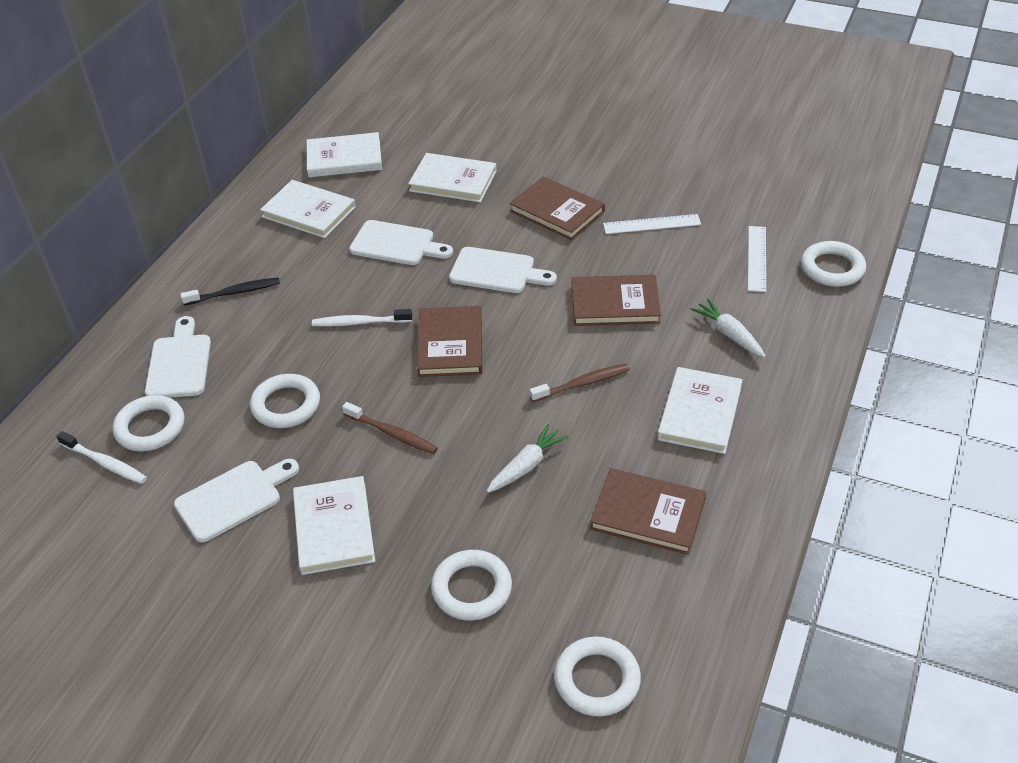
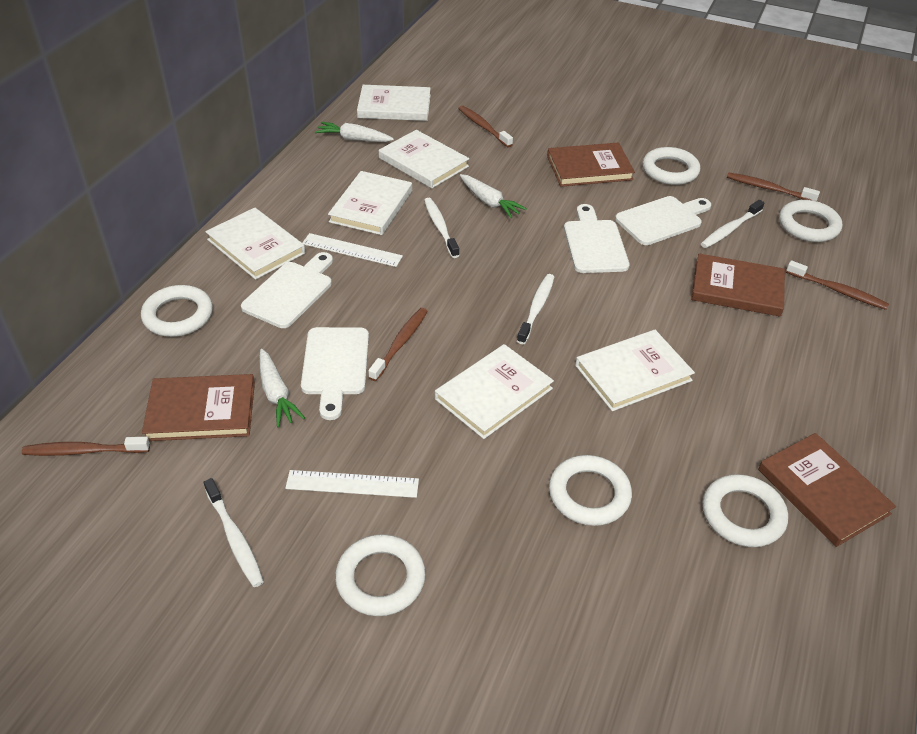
black toothbrush: 1 -> 0
brown toothbrush: 2 -> 5
white book: 5 -> 6
white carrot: 2 -> 3
white ring: 5 -> 6
white toothbrush: 2 -> 4

